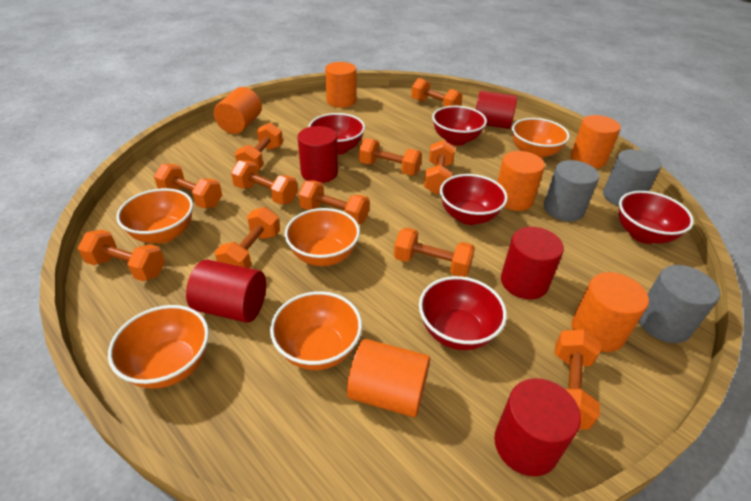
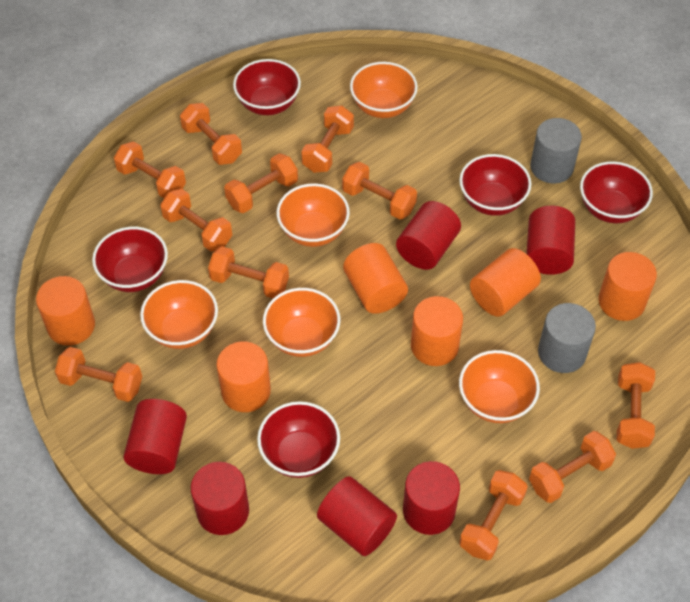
grey cylinder: 3 -> 2
red cylinder: 5 -> 6

